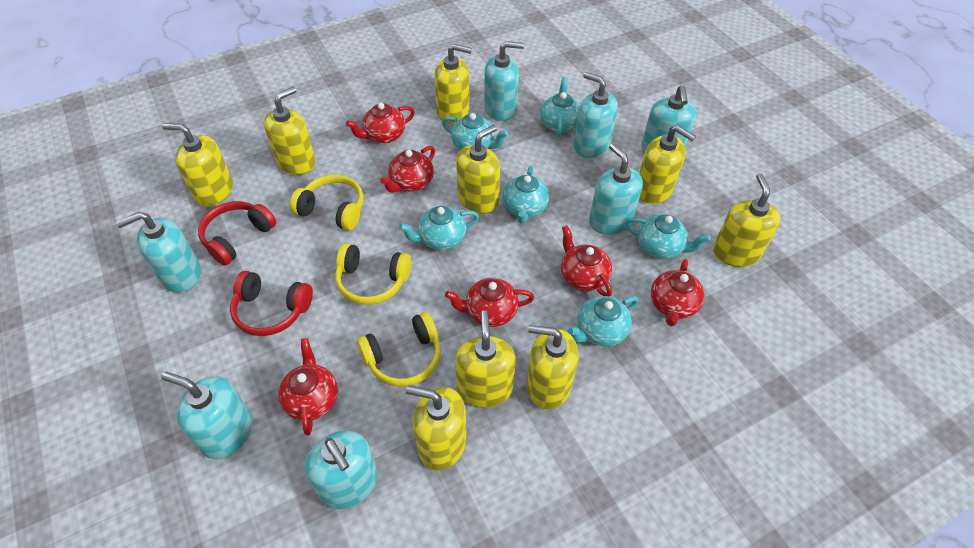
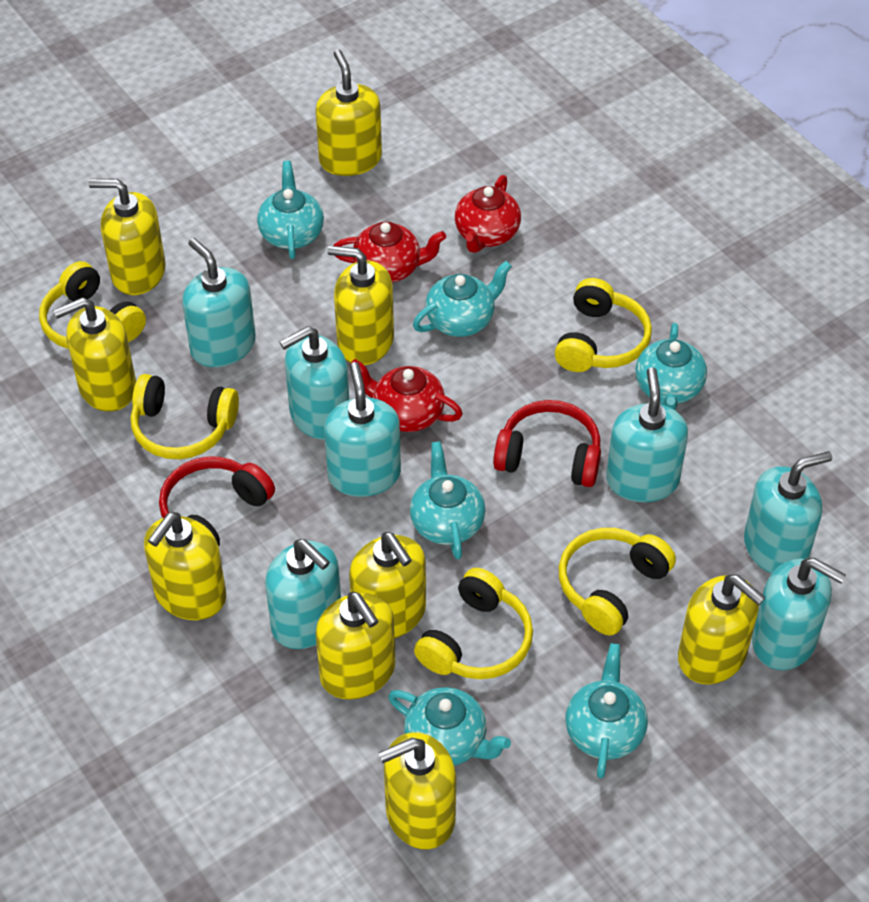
red teapot: 6 -> 3
yellow headphones: 3 -> 5

